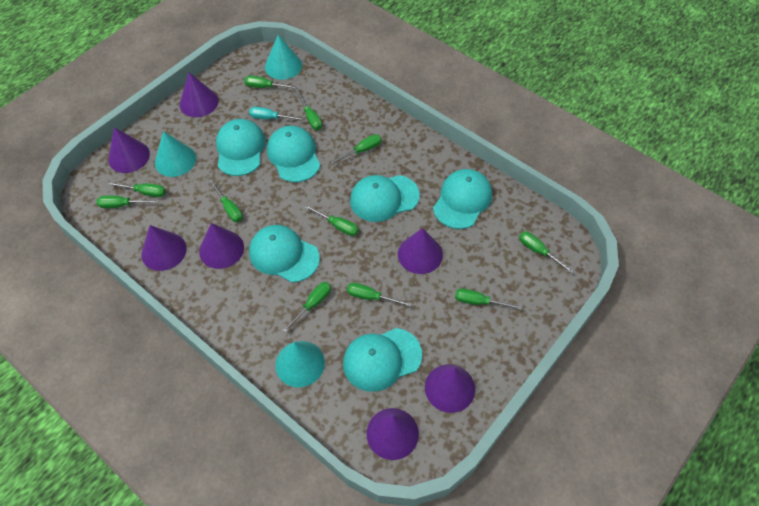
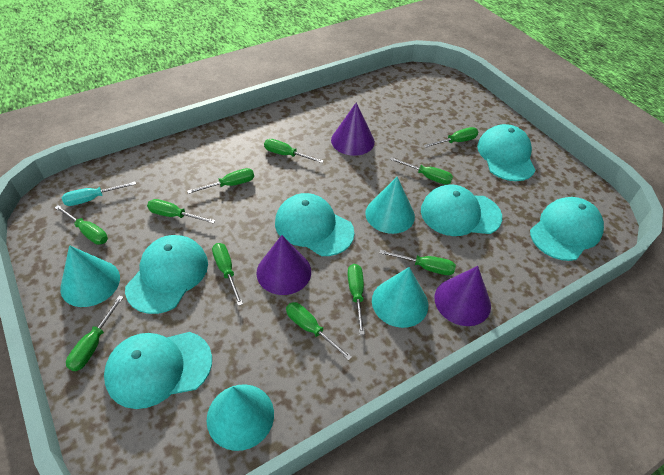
purple cone: 7 -> 3
turquoise cone: 3 -> 4

